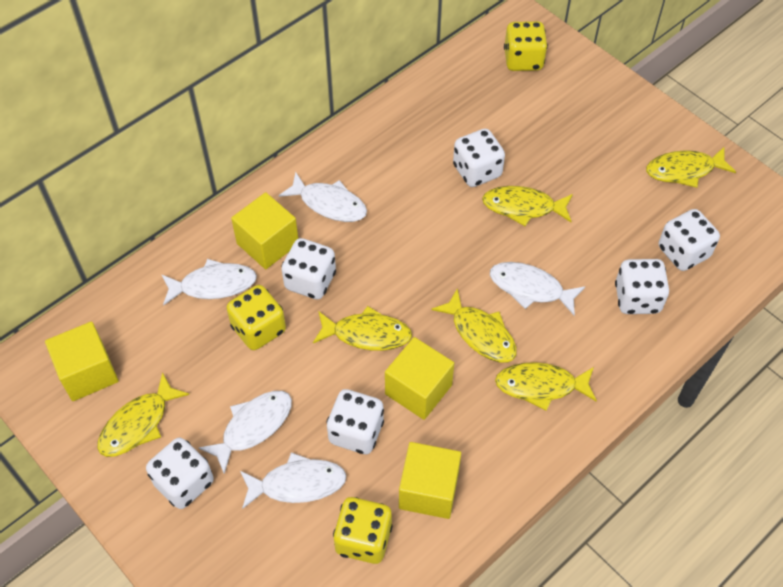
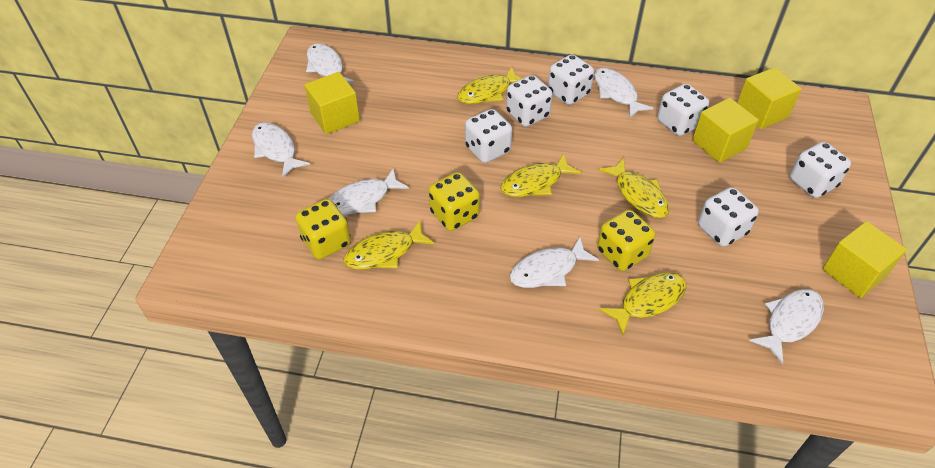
white fish: 5 -> 6
yellow fish: 6 -> 5

